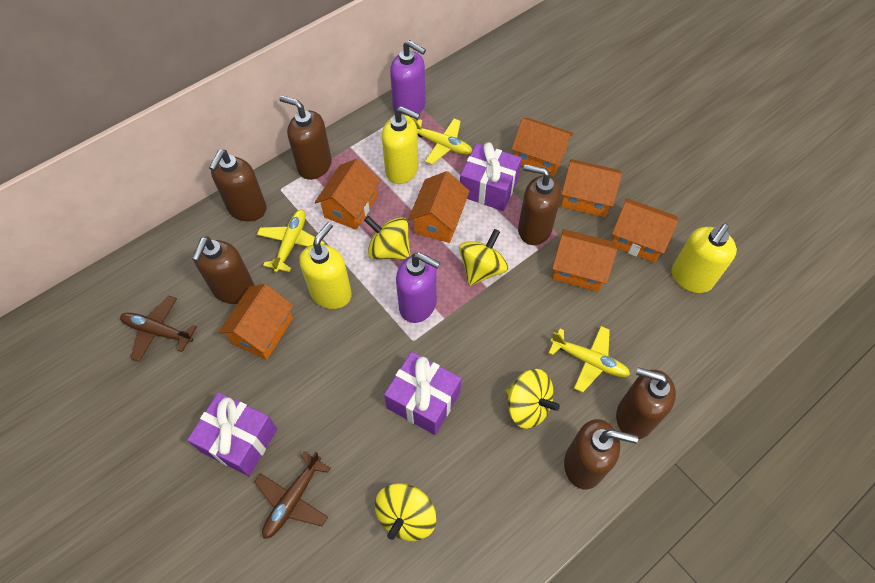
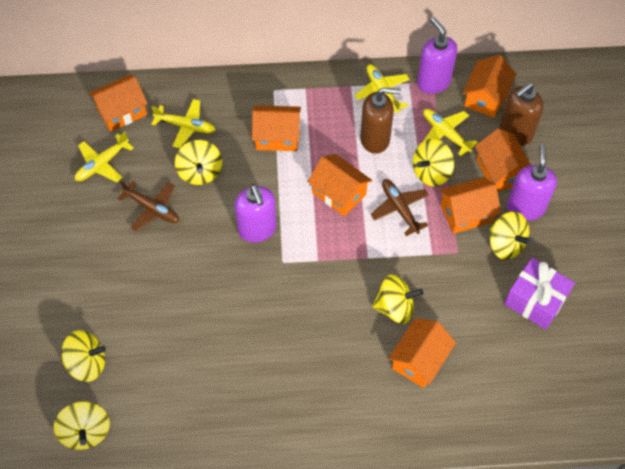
brown soap dispenser: 6 -> 2
purple gift: 3 -> 1
purple soap dispenser: 2 -> 3
yellow plane: 3 -> 4
yellow soap dispenser: 3 -> 0
yellow spinning top: 4 -> 6

